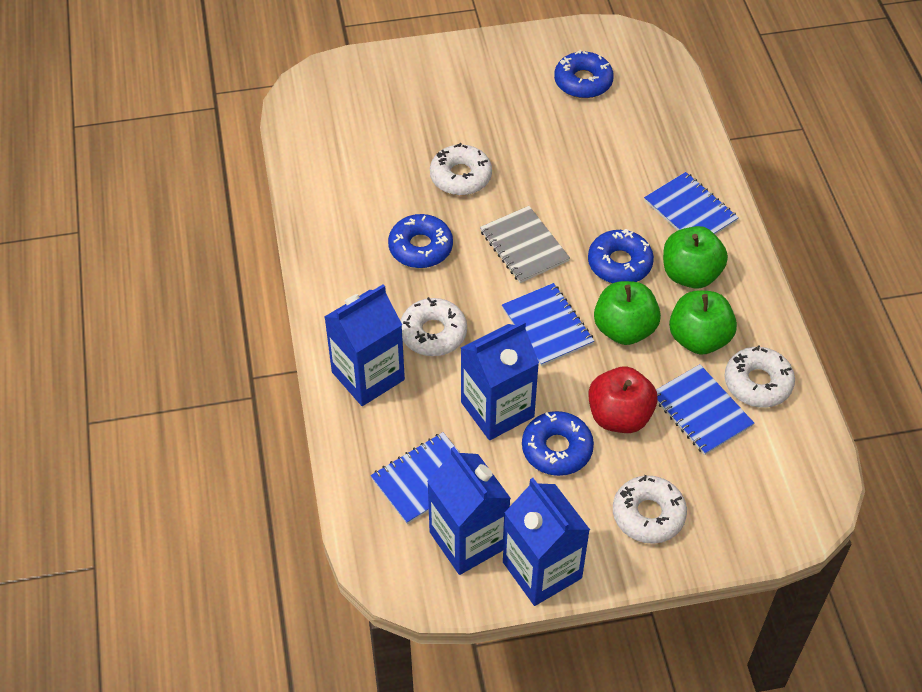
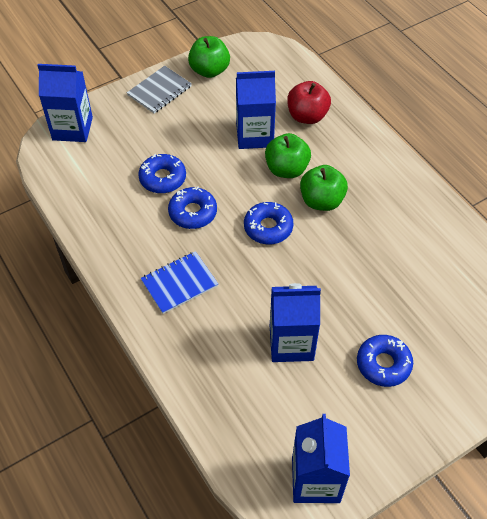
blue notebook: 4 -> 1
white donut: 4 -> 0

